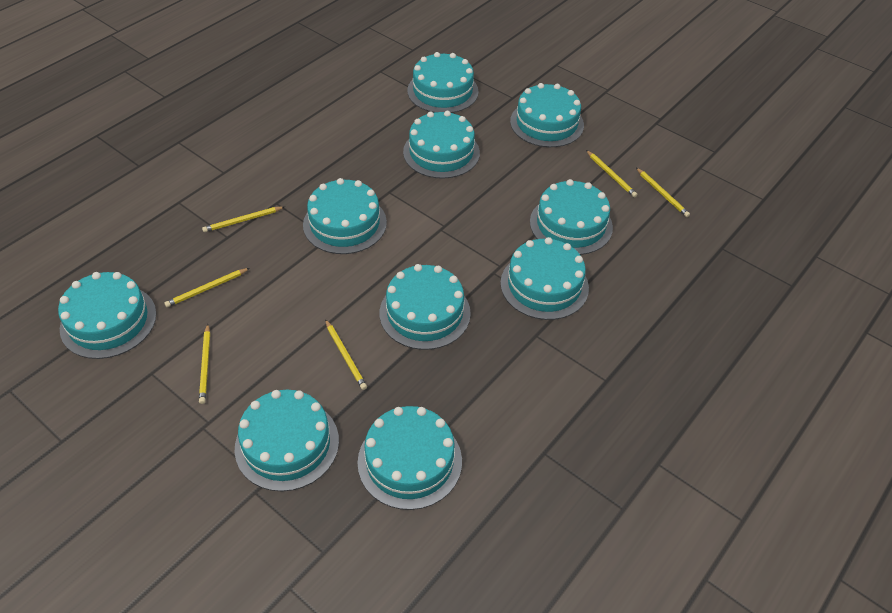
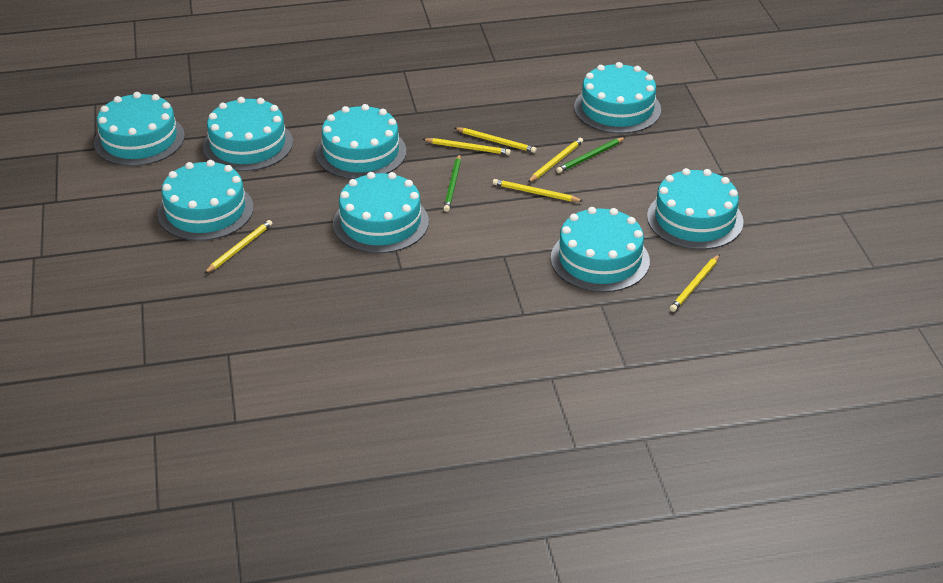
green pencil: 0 -> 2
turquoise cake: 10 -> 8

